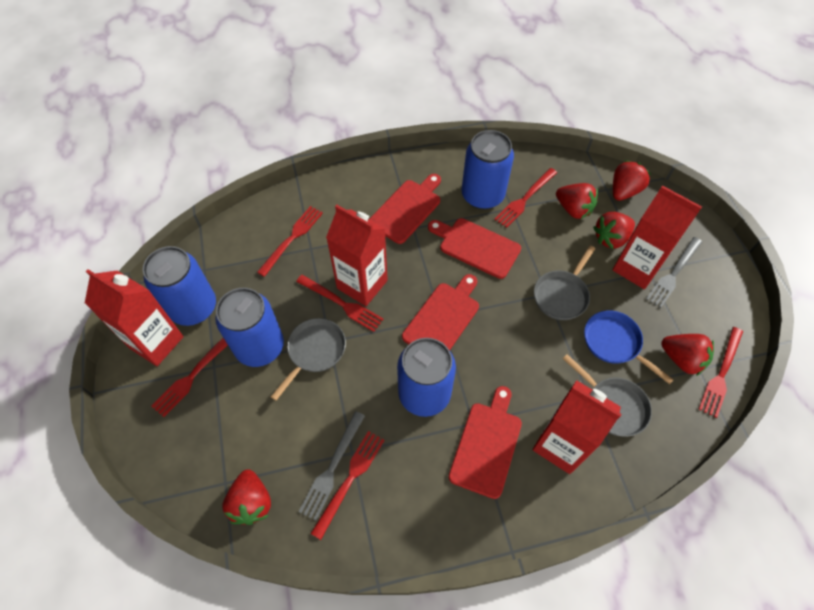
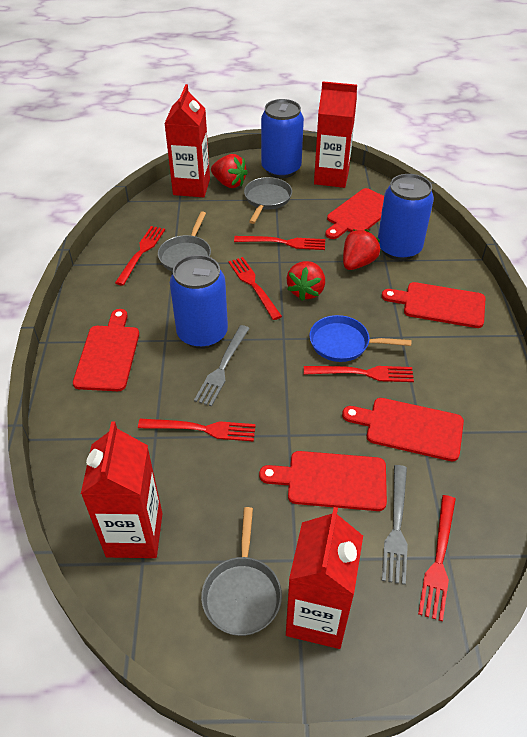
blue can: 4 -> 3
red cutting board: 4 -> 5
red strawberry: 5 -> 3

